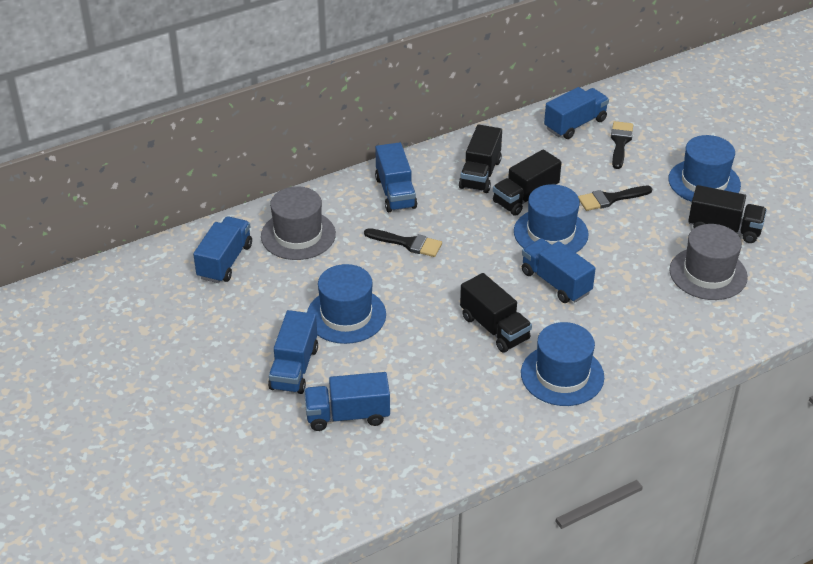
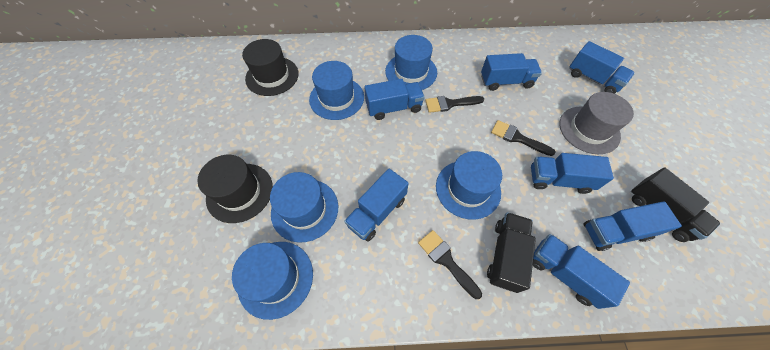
black hat: 0 -> 2
black truck: 4 -> 2
blue hat: 4 -> 5
blue truck: 6 -> 7
grey hat: 2 -> 1

